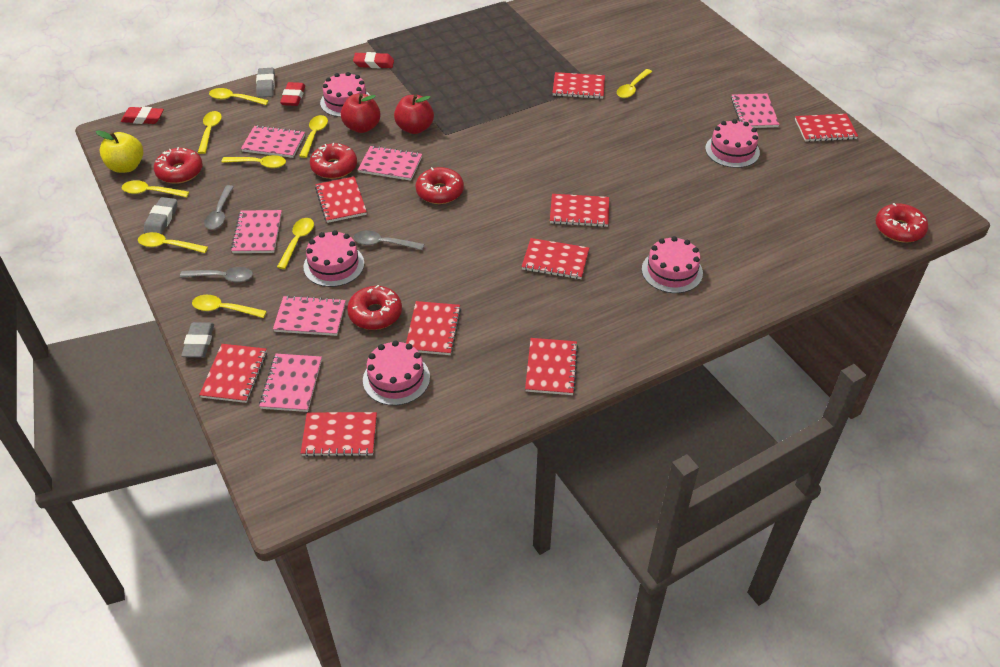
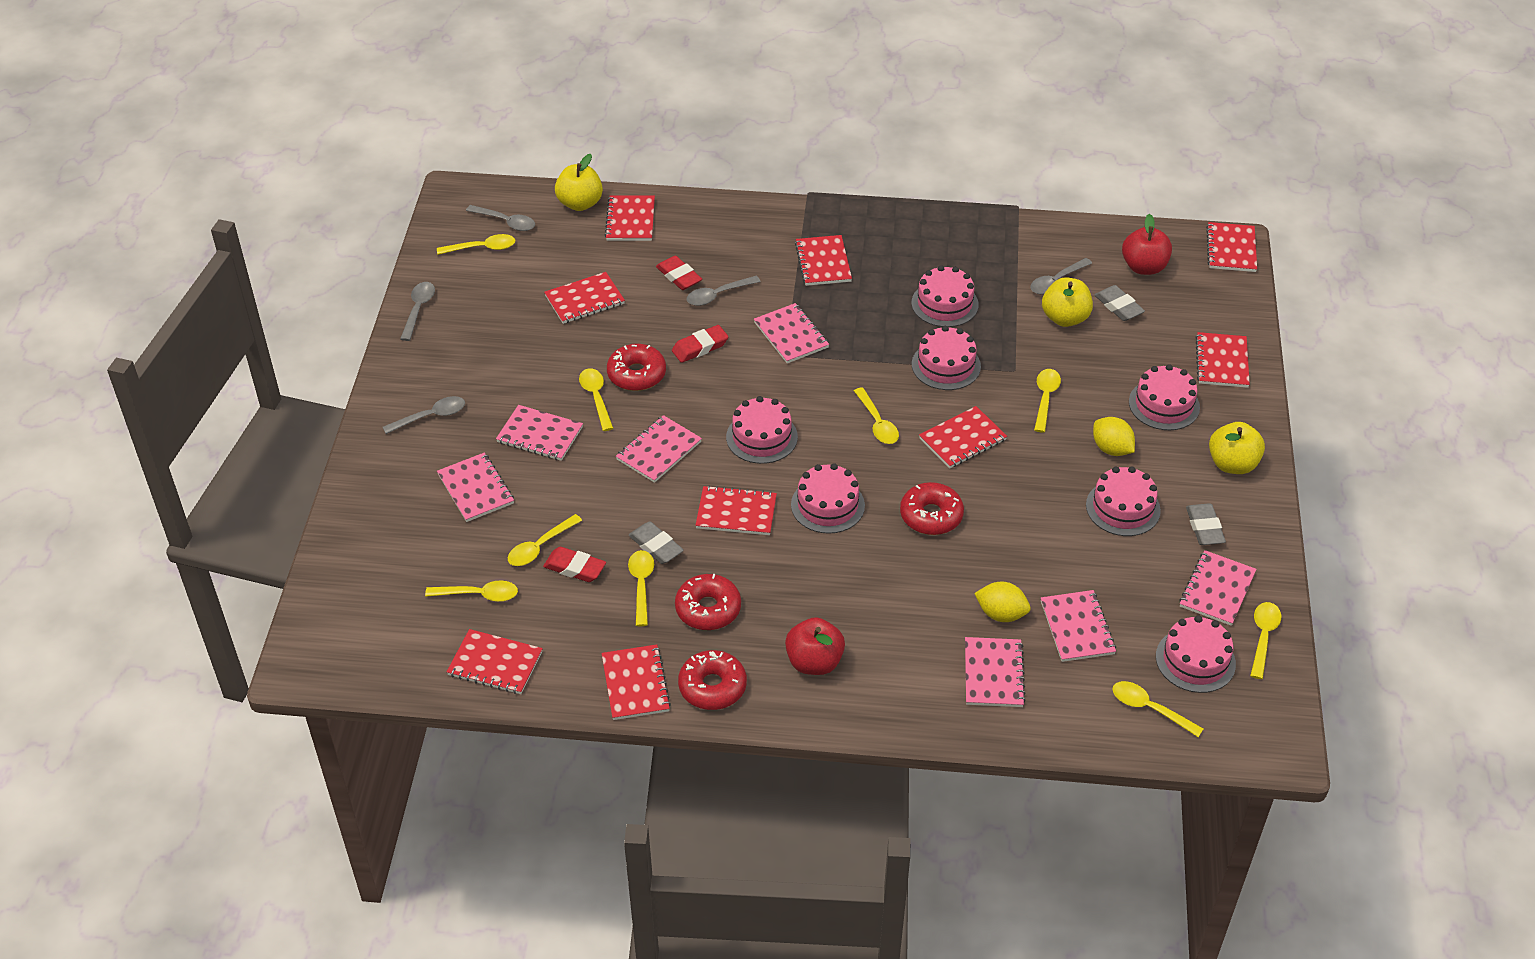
grey spoon: 3 -> 5
pink cake: 5 -> 7
pink notebook: 6 -> 7
red donut: 5 -> 4
yellow apple: 1 -> 3
yellow lemon: 0 -> 2

